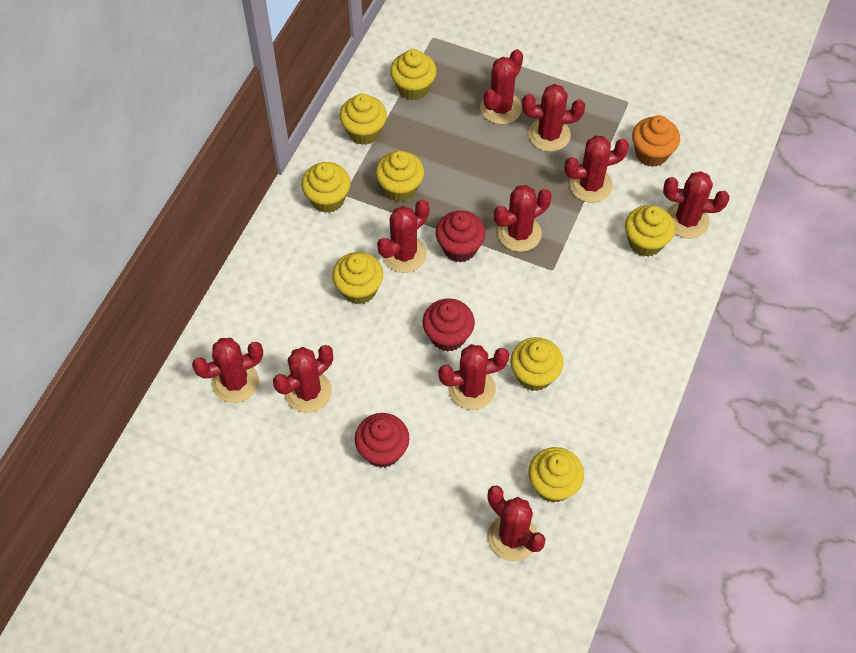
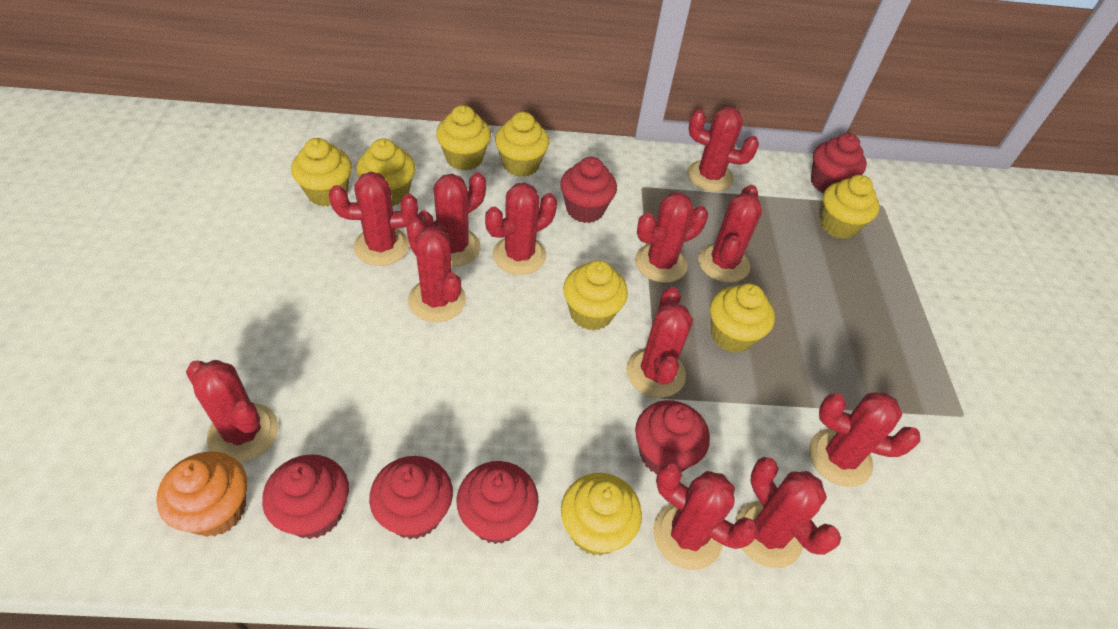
red cactus: 10 -> 12
red cupcake: 3 -> 6

